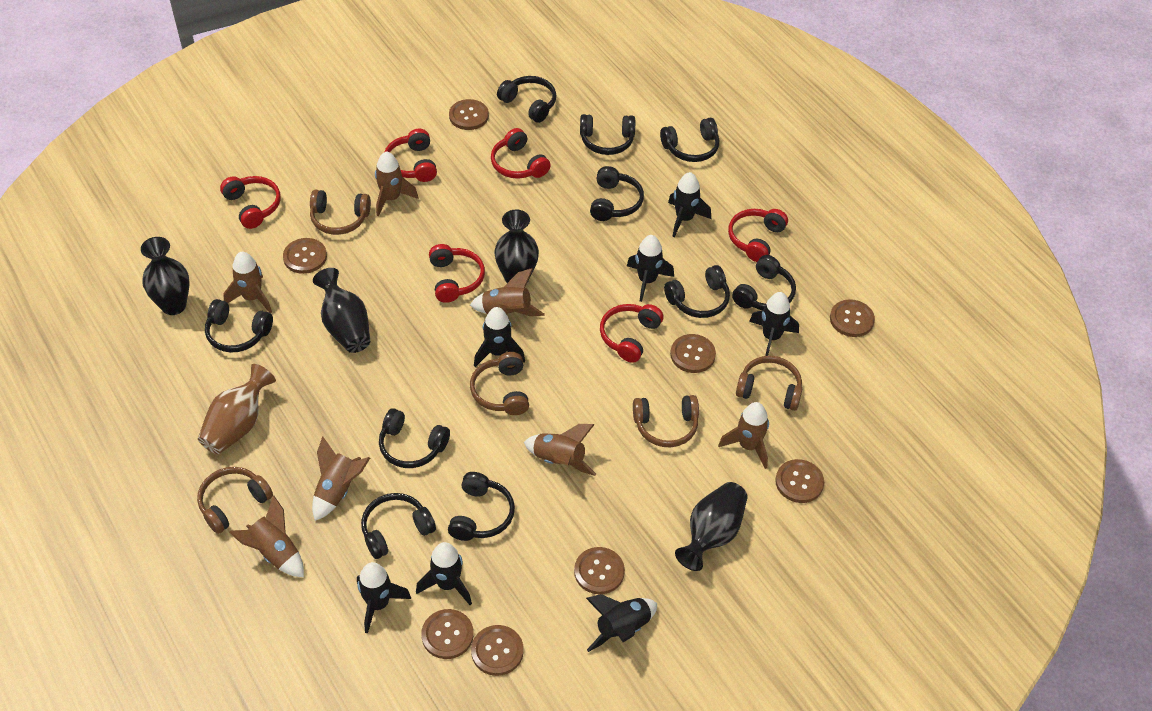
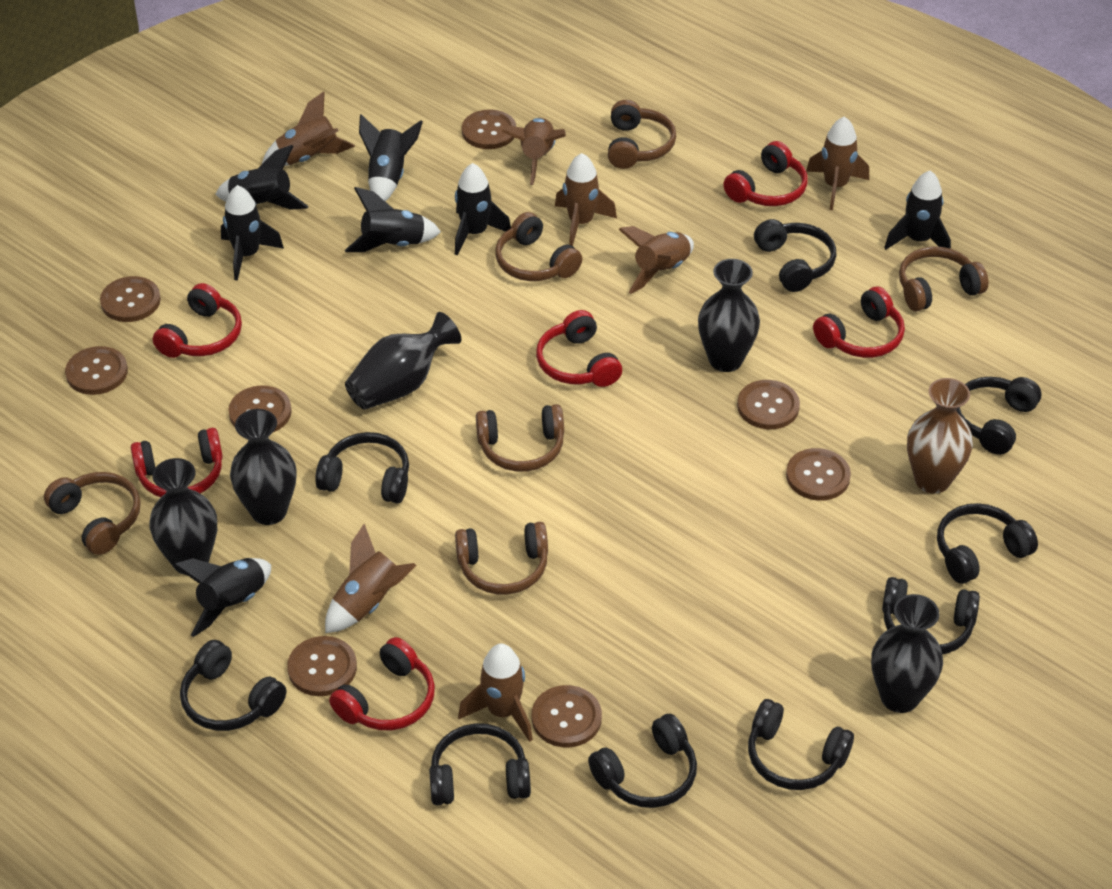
black headphones: 10 -> 9
black vase: 4 -> 5
brown headphones: 5 -> 6

